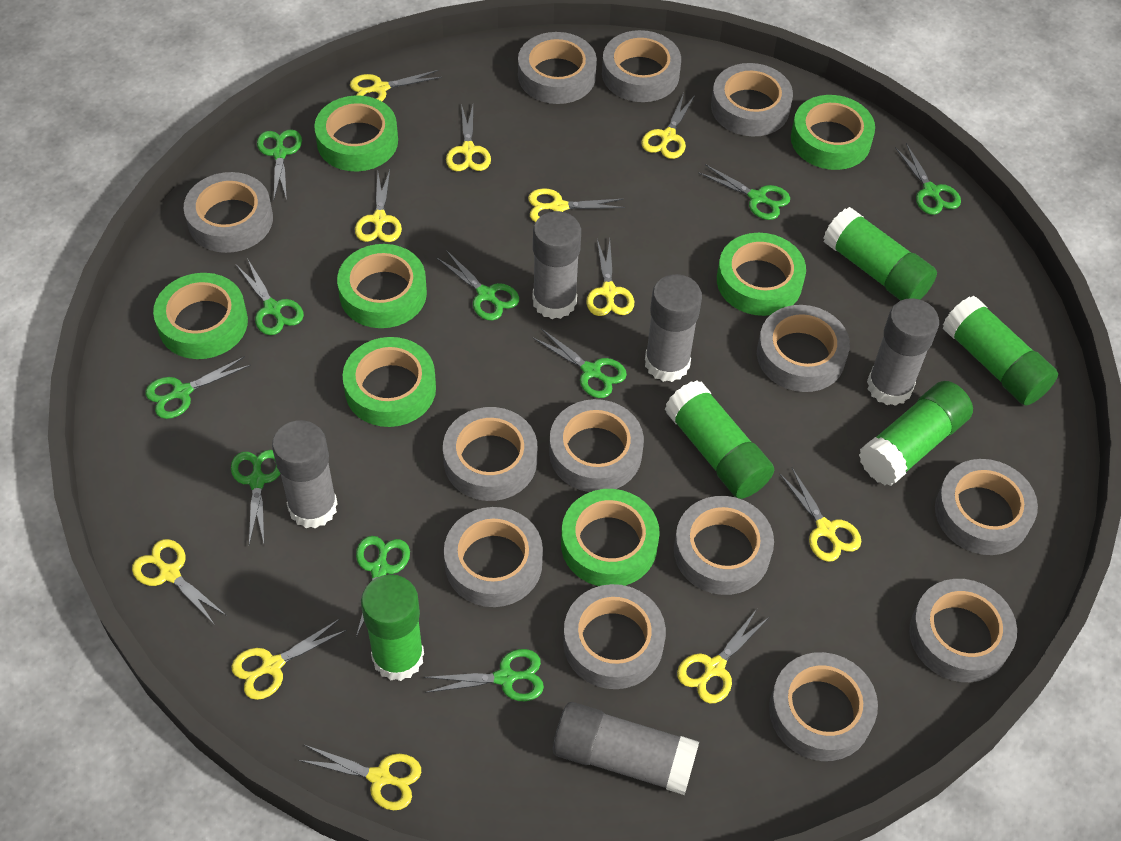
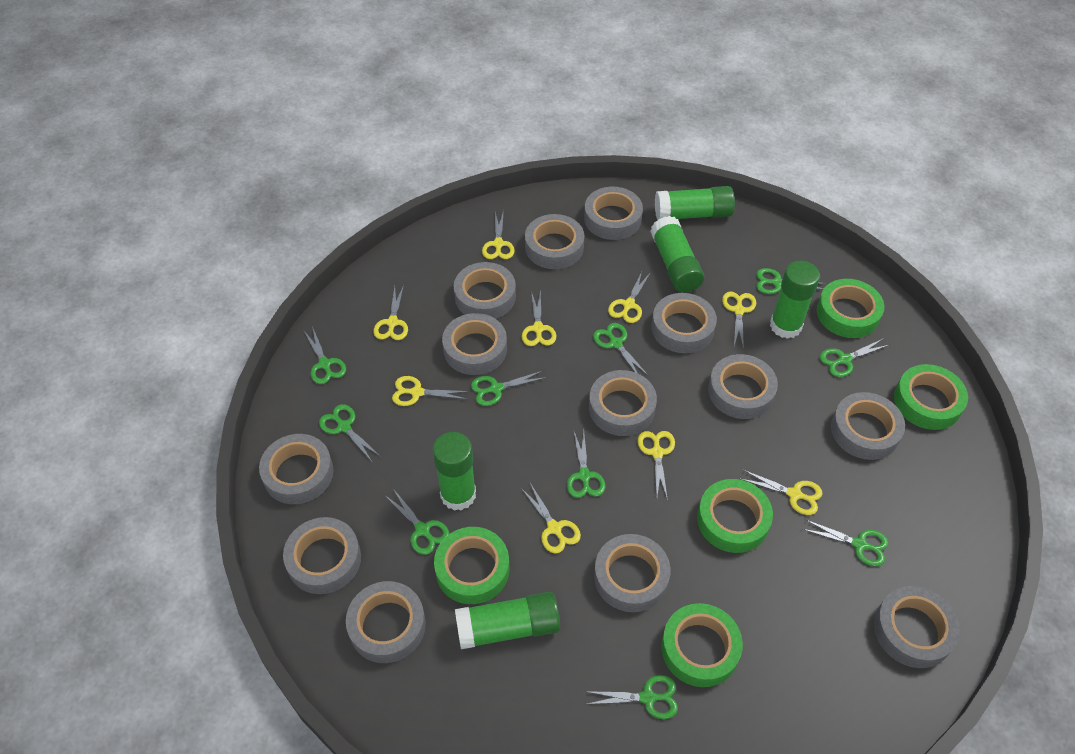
green tape: 7 -> 5
grey glue stick: 5 -> 0
yellow scissors: 11 -> 9

